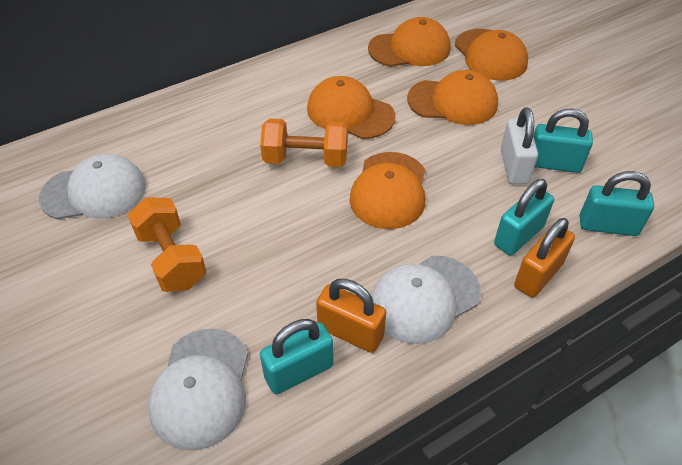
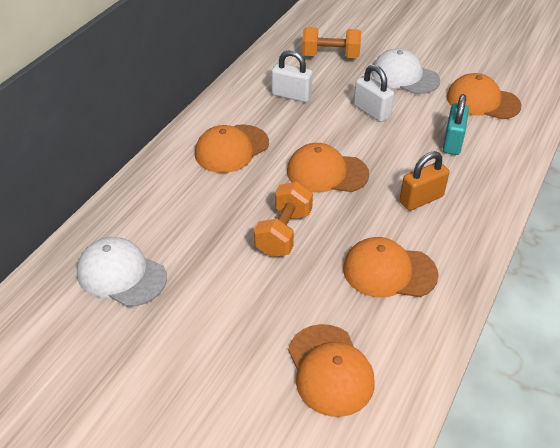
orange padlock: 2 -> 1
turquoise padlock: 4 -> 1
white cap: 3 -> 2
white padlock: 1 -> 2

